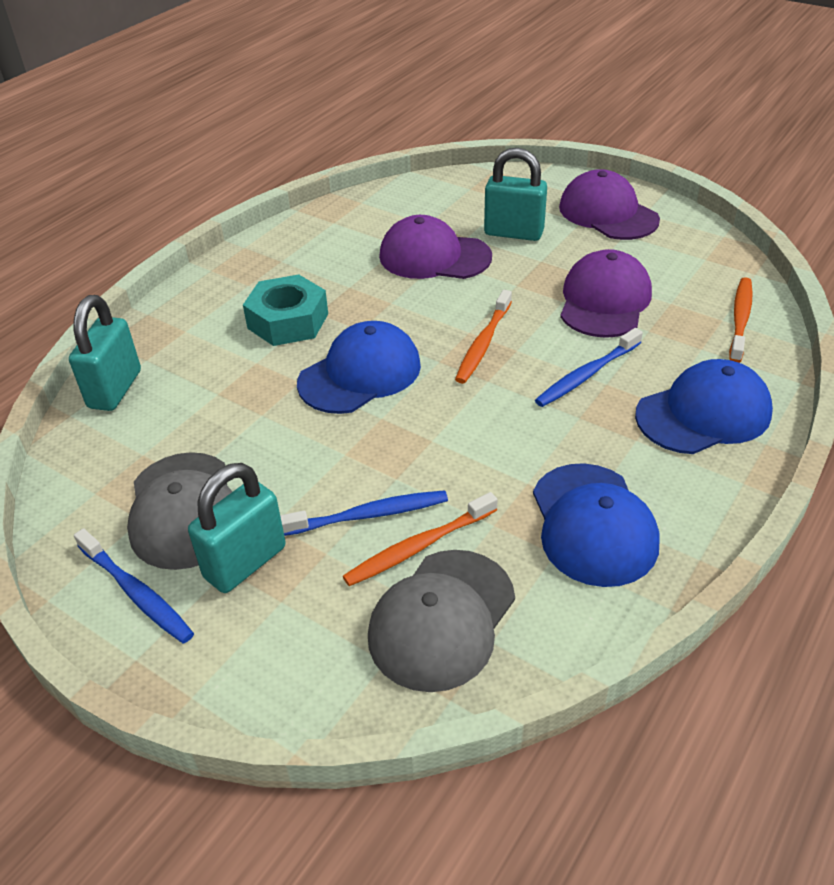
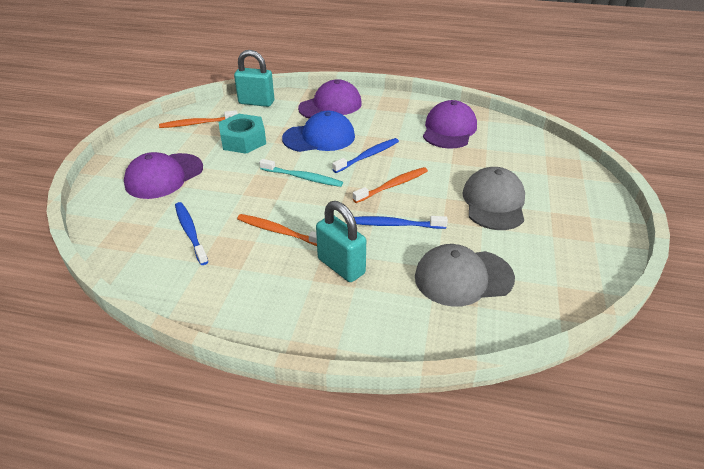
blue cap: 3 -> 1
turquoise padlock: 3 -> 2
turquoise toothbrush: 0 -> 1

